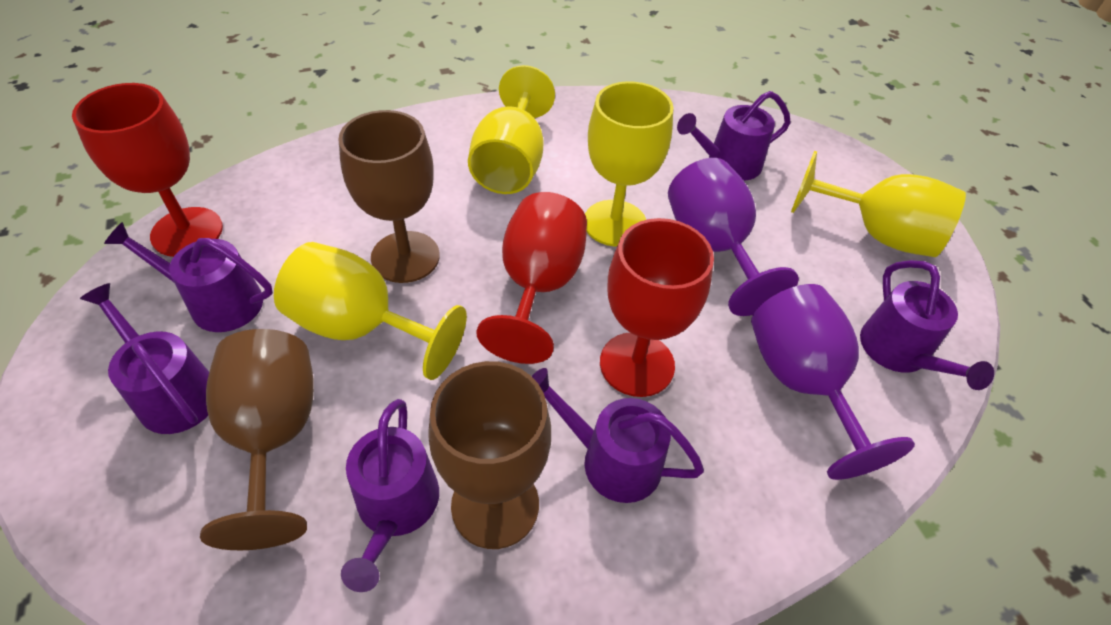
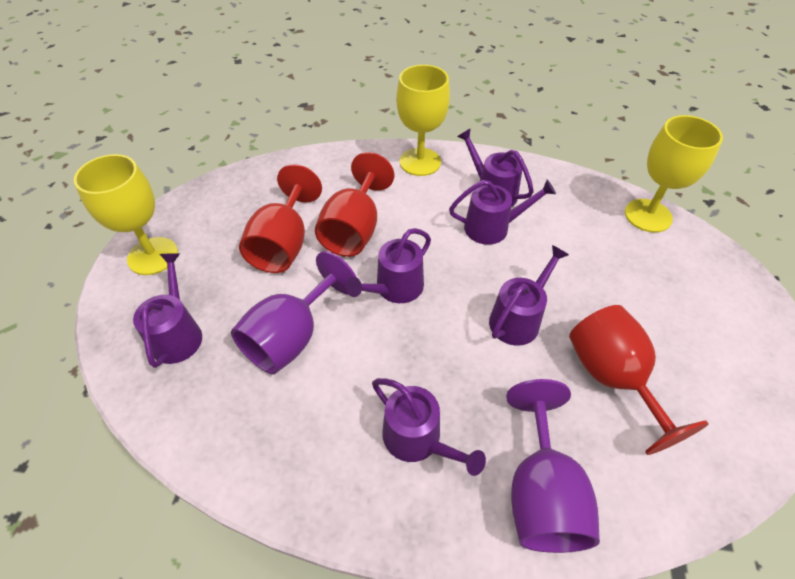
brown goblet: 3 -> 0
yellow goblet: 4 -> 3

